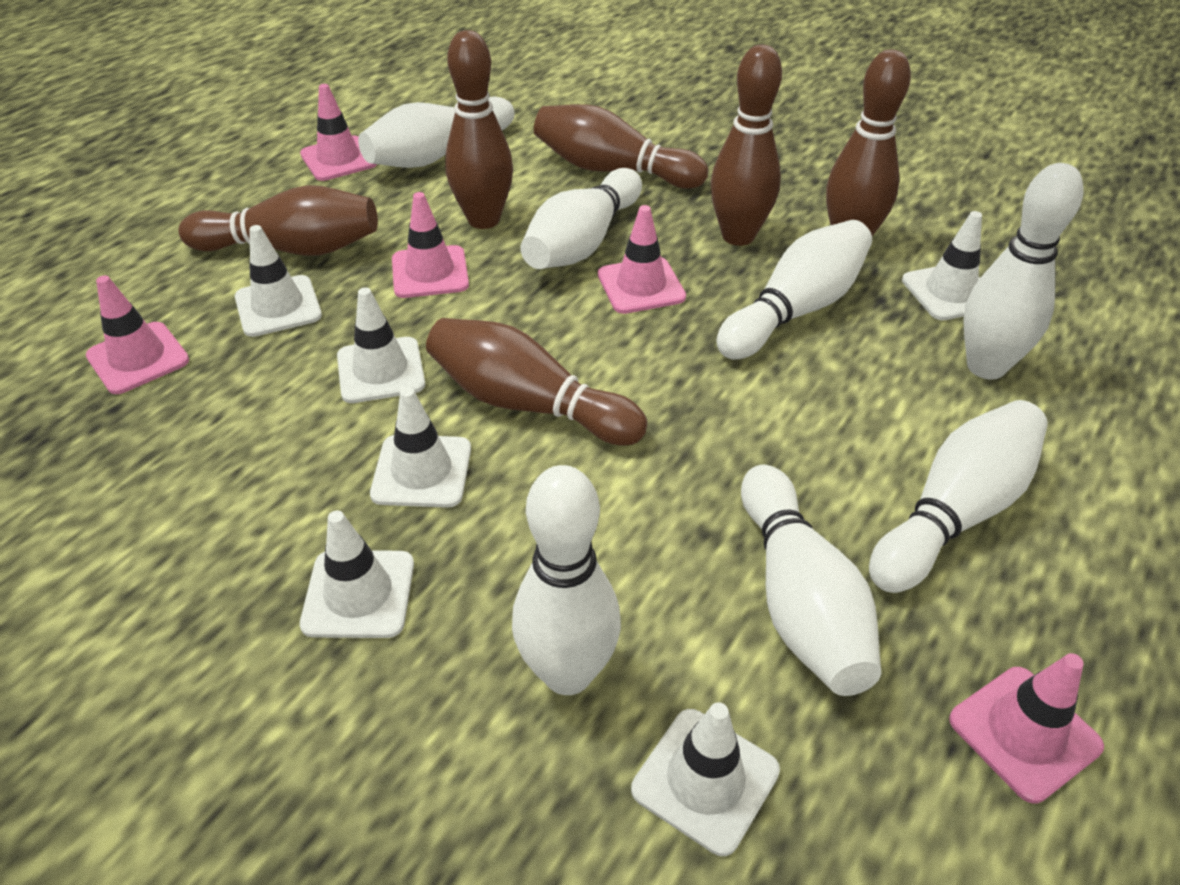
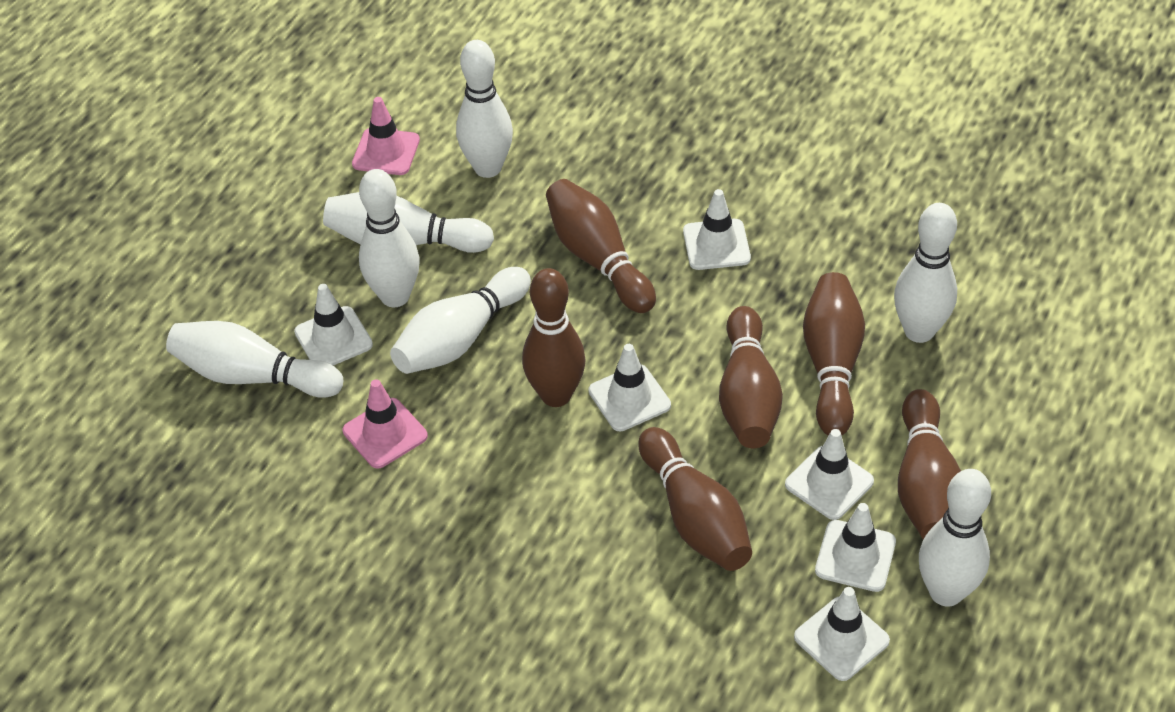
pink traffic cone: 5 -> 2

